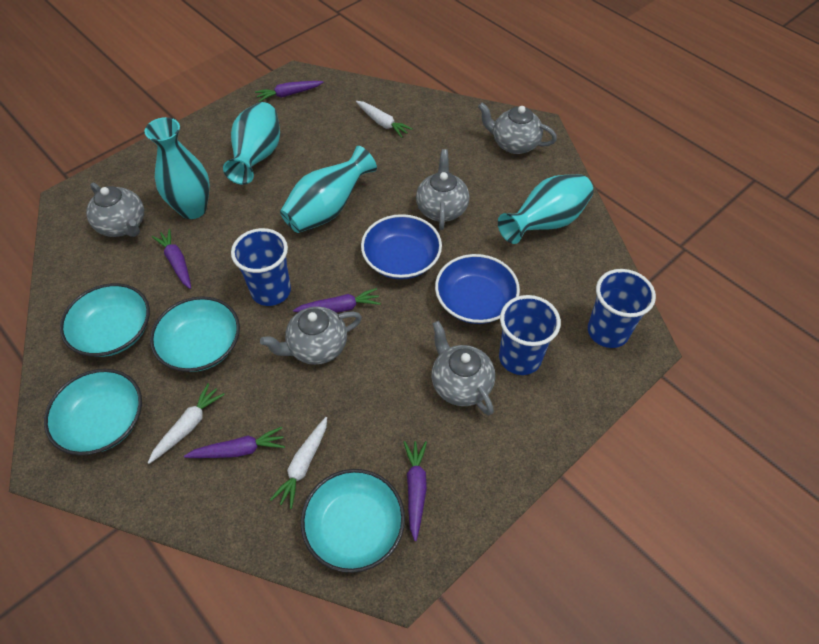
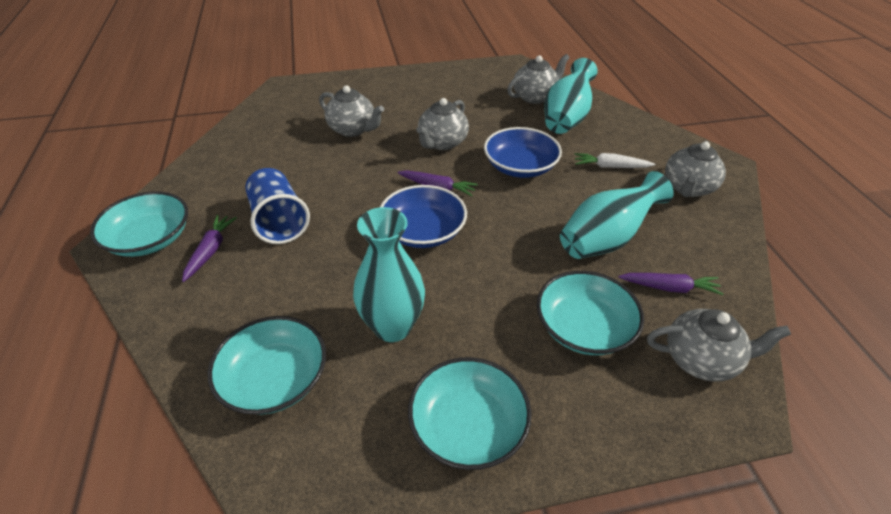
blue cup: 3 -> 1
purple carrot: 5 -> 3
turquoise vase: 4 -> 3
white carrot: 3 -> 1

